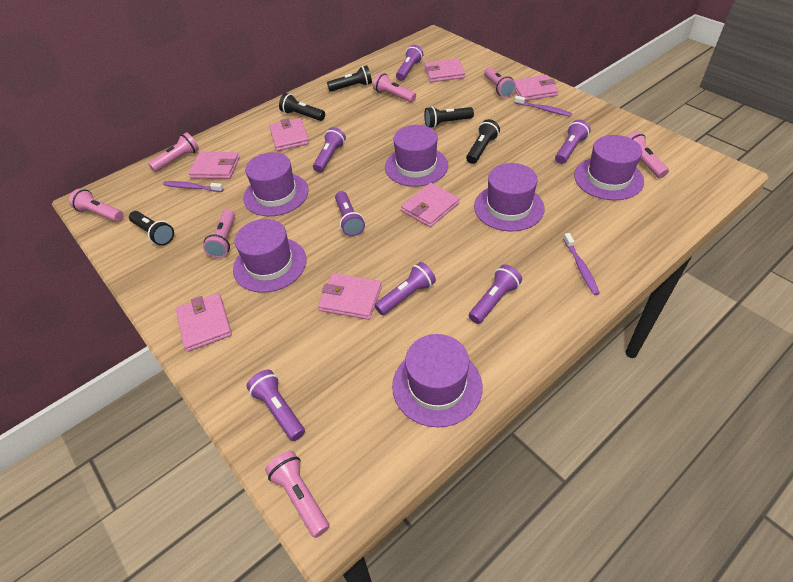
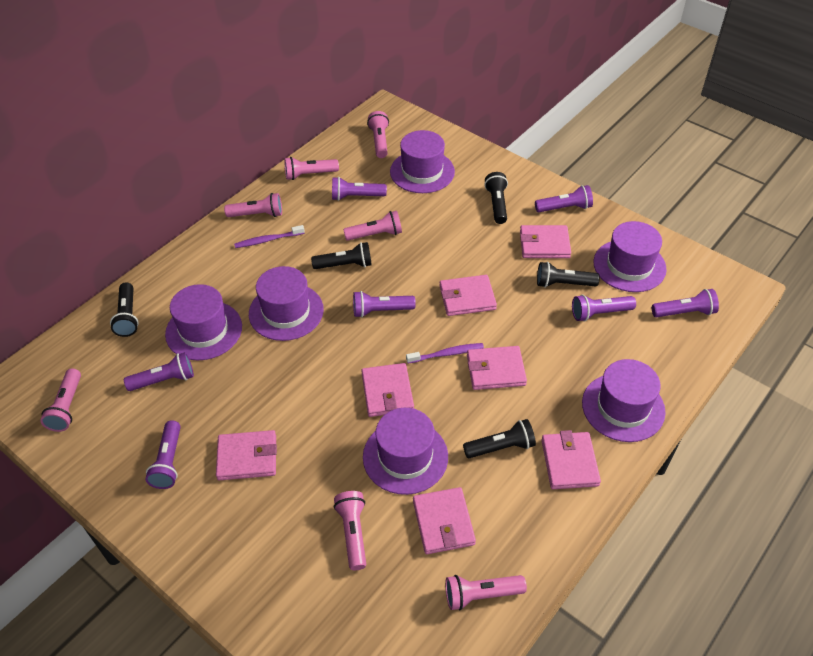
purple toothbrush: 3 -> 2

